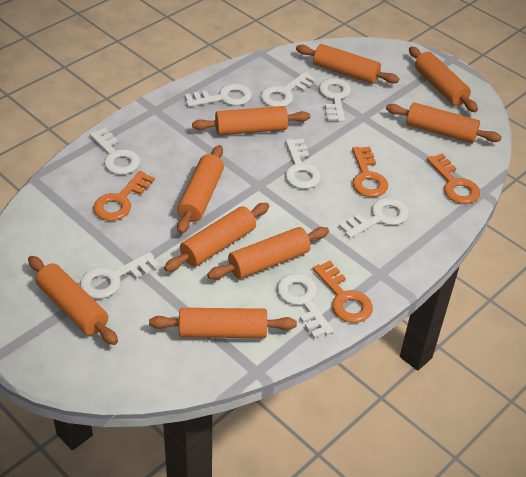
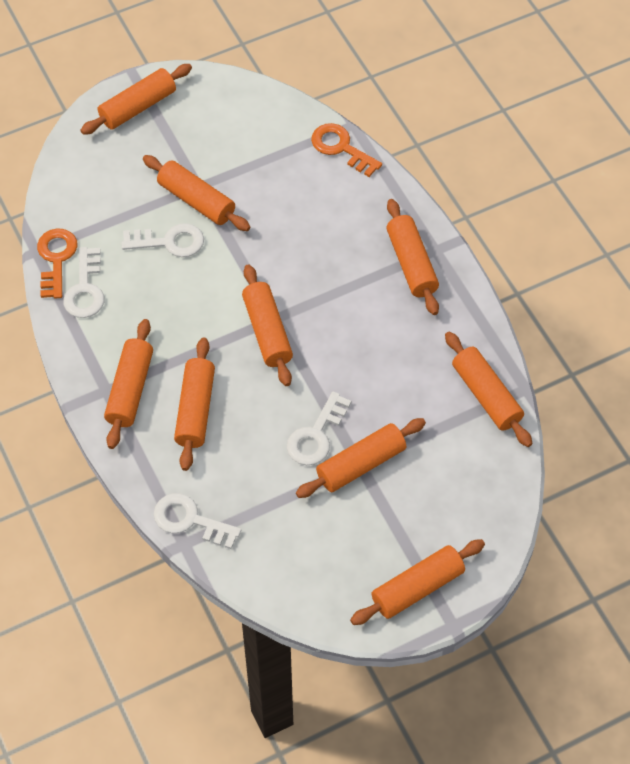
orange key: 4 -> 2
white key: 8 -> 4

